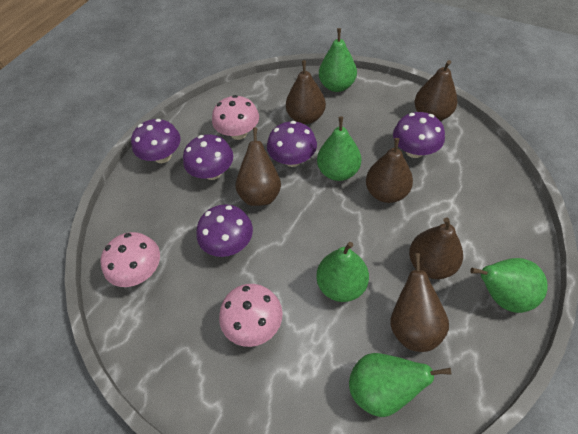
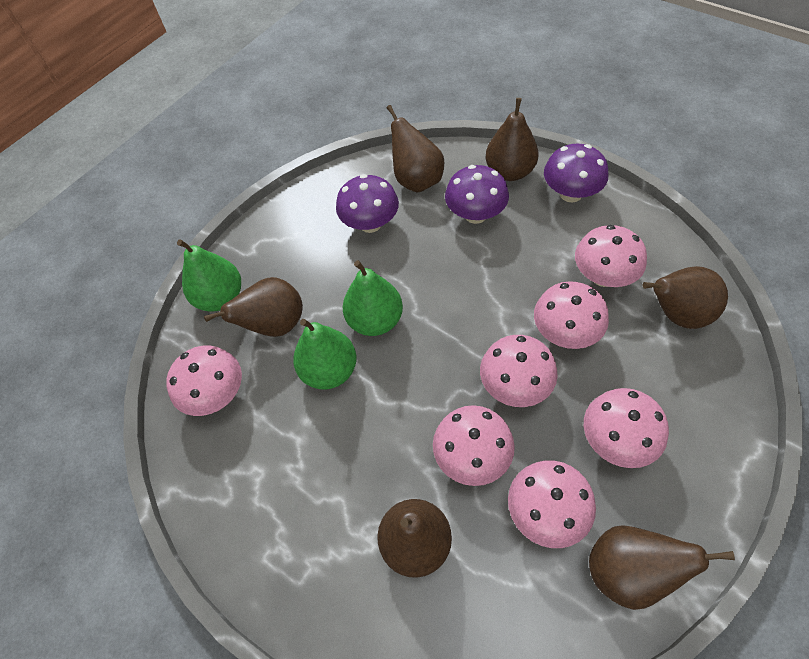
green pear: 5 -> 3
pink mushroom: 3 -> 7
purple mushroom: 5 -> 3

